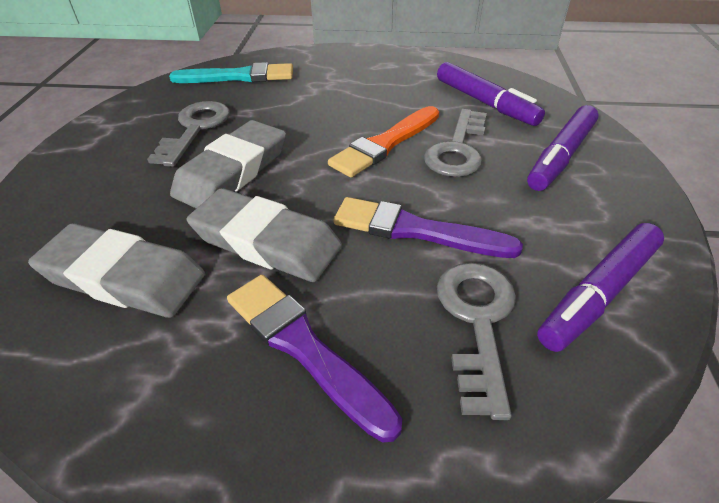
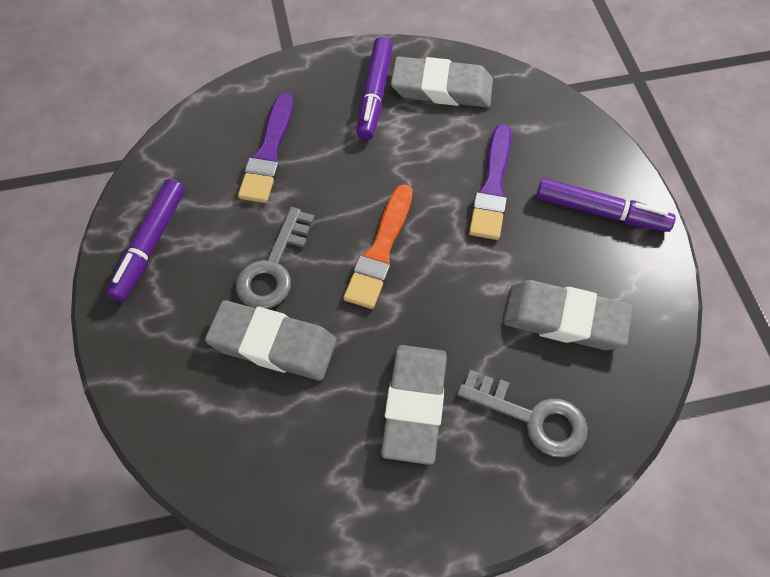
grey eraser: 3 -> 4
grey key: 3 -> 2
turquoise brush: 1 -> 0

